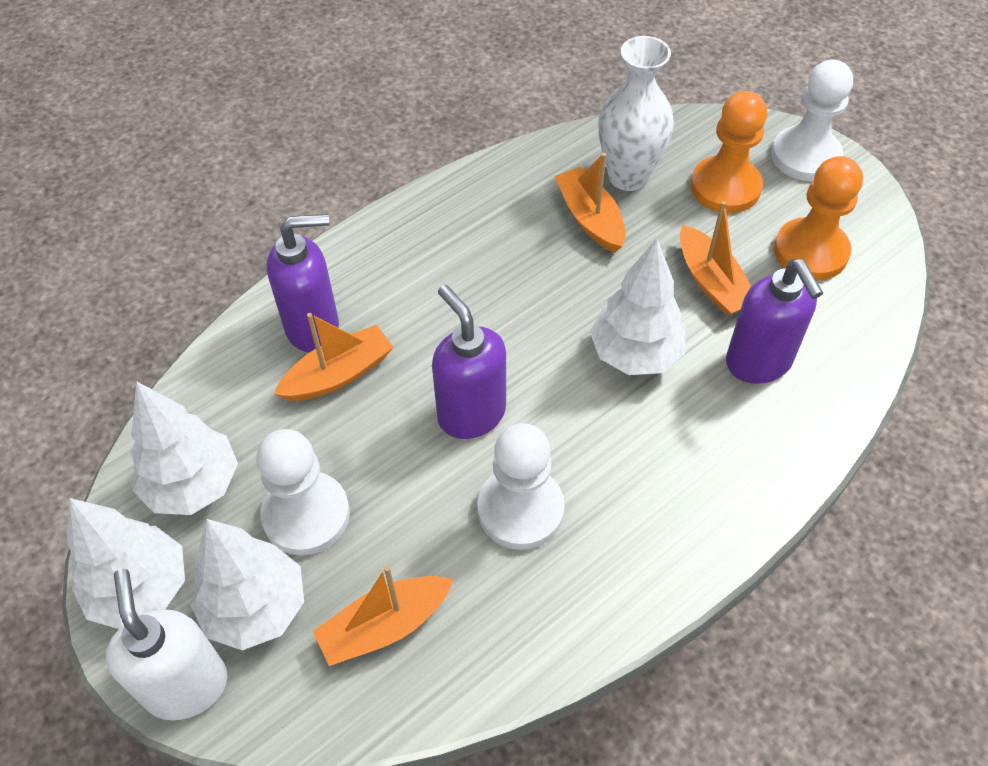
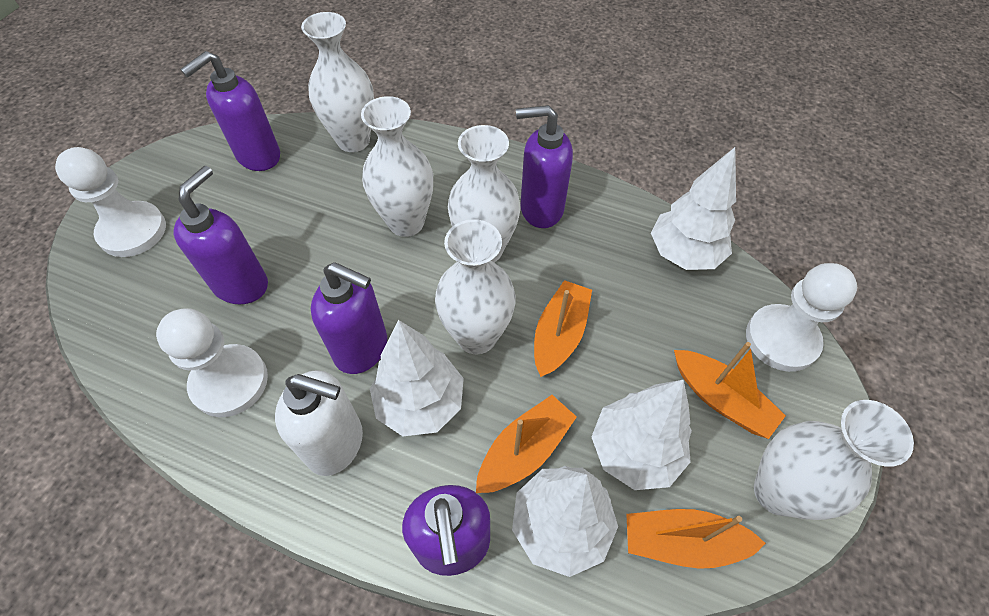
orange pawn: 2 -> 0
purple soap dispenser: 3 -> 5
white vase: 1 -> 5

